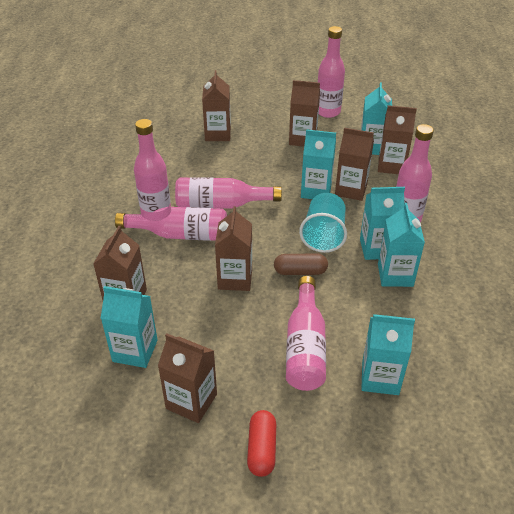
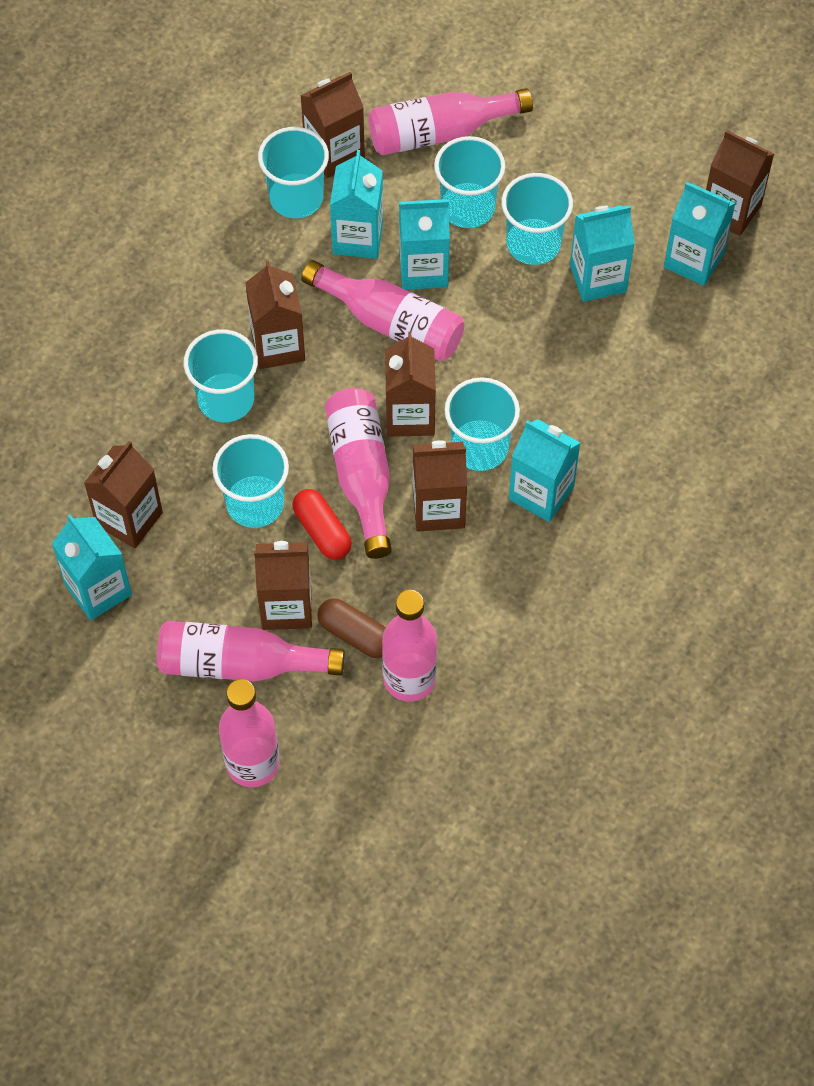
turquoise cup: 1 -> 6

